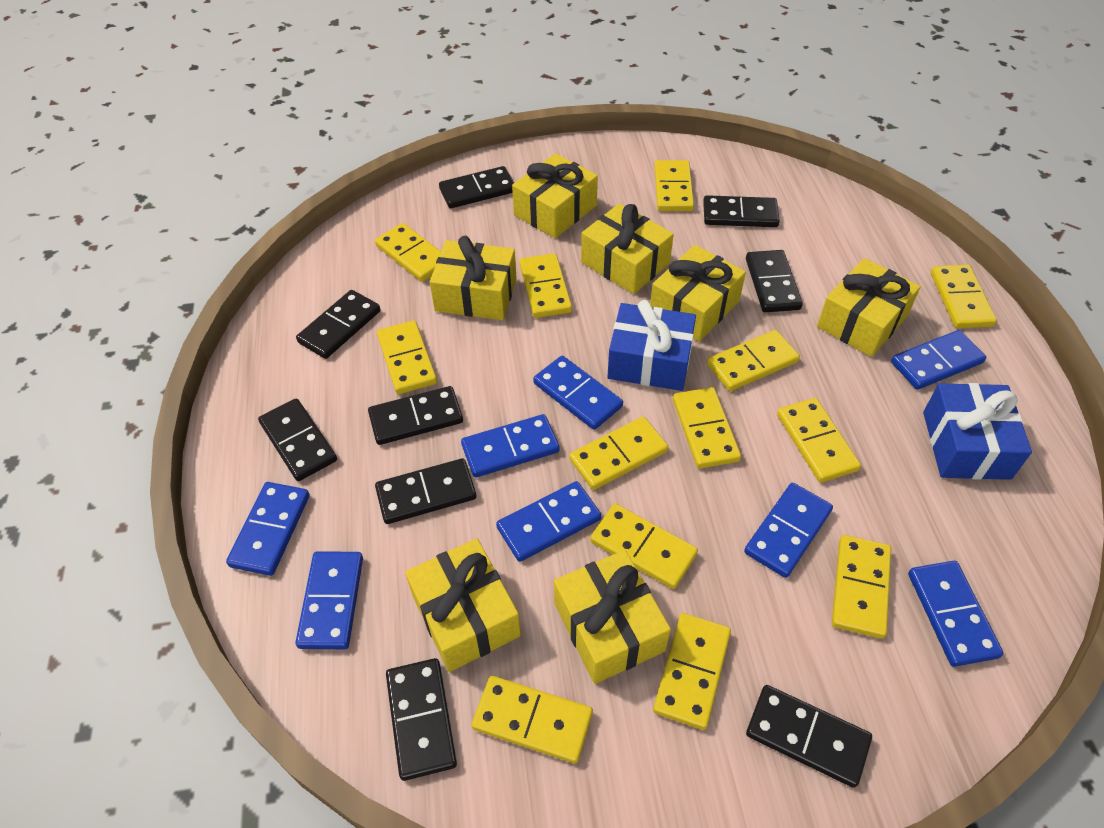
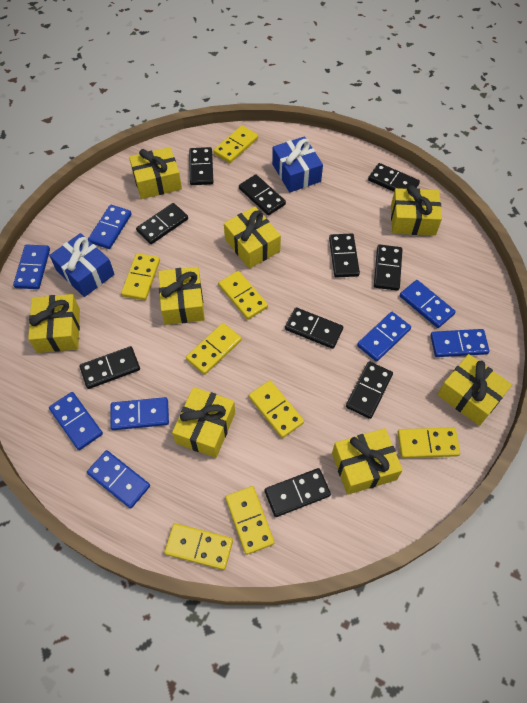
black domino: 9 -> 10
yellow domino: 13 -> 8
yellow gift: 7 -> 8

